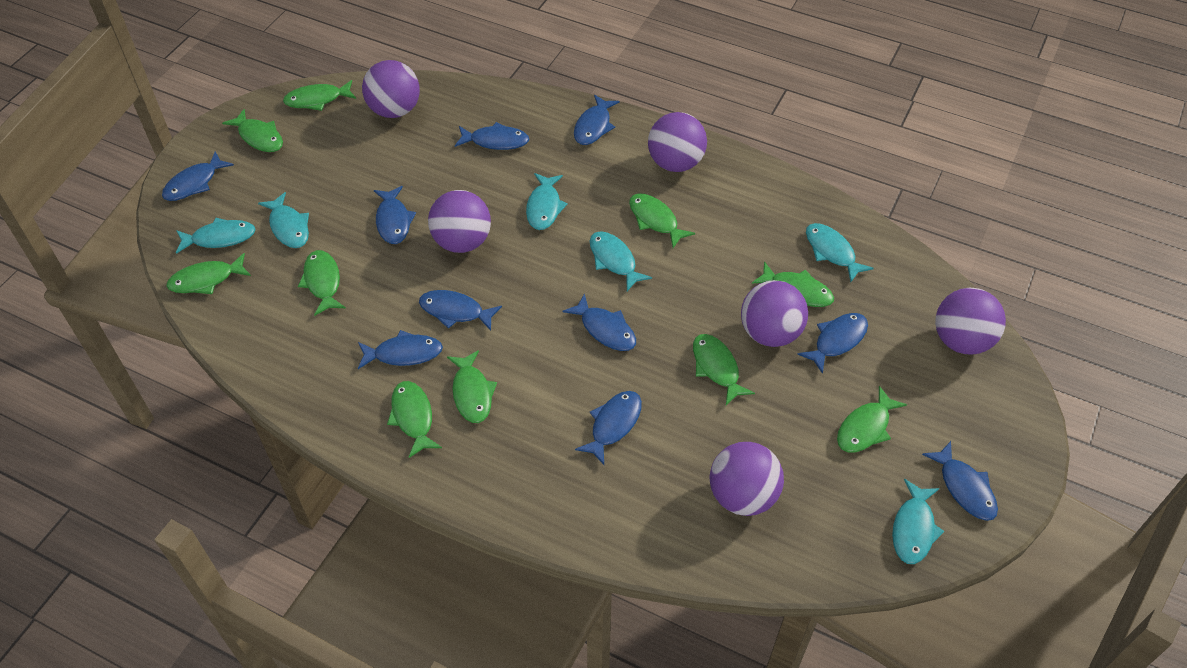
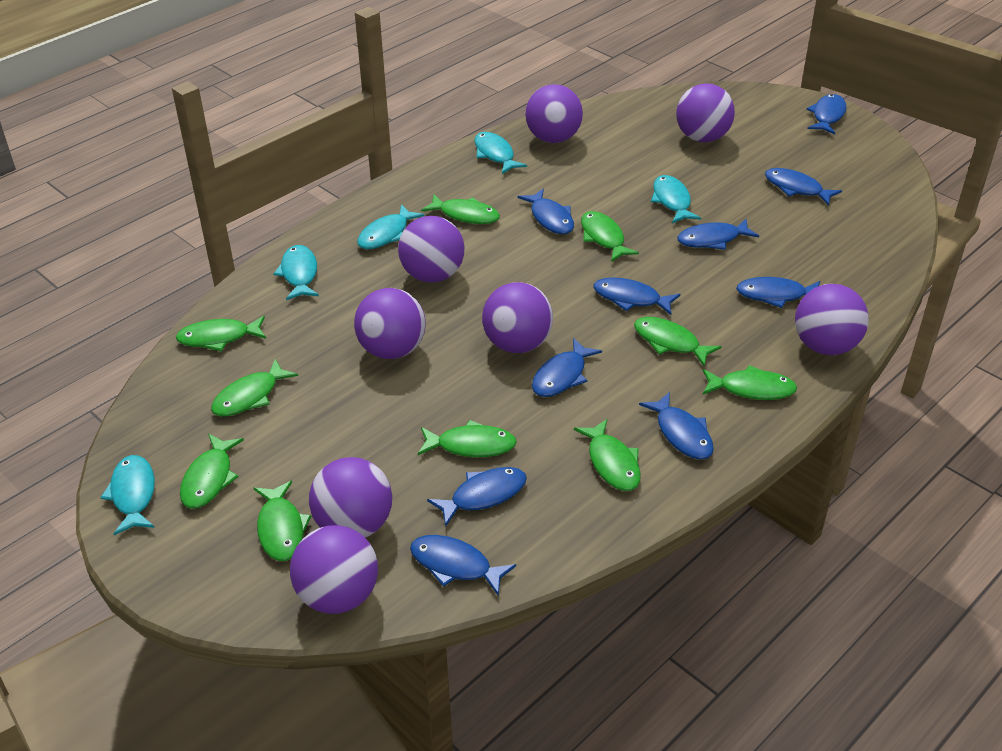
purple ball: 6 -> 8
turquoise fish: 6 -> 5

